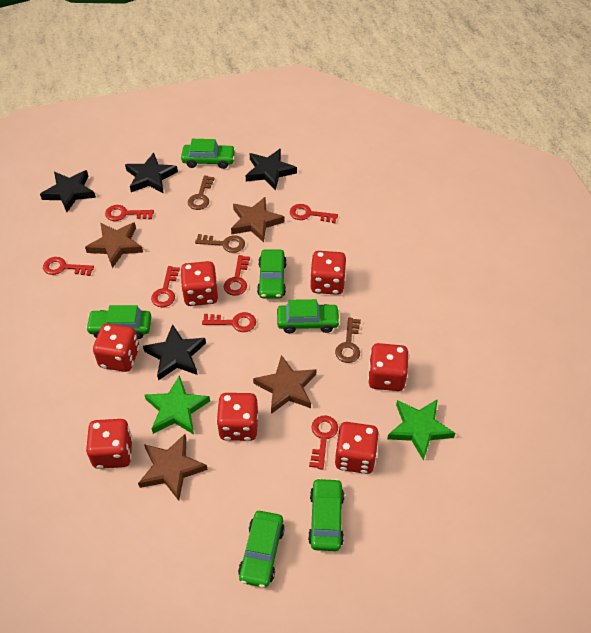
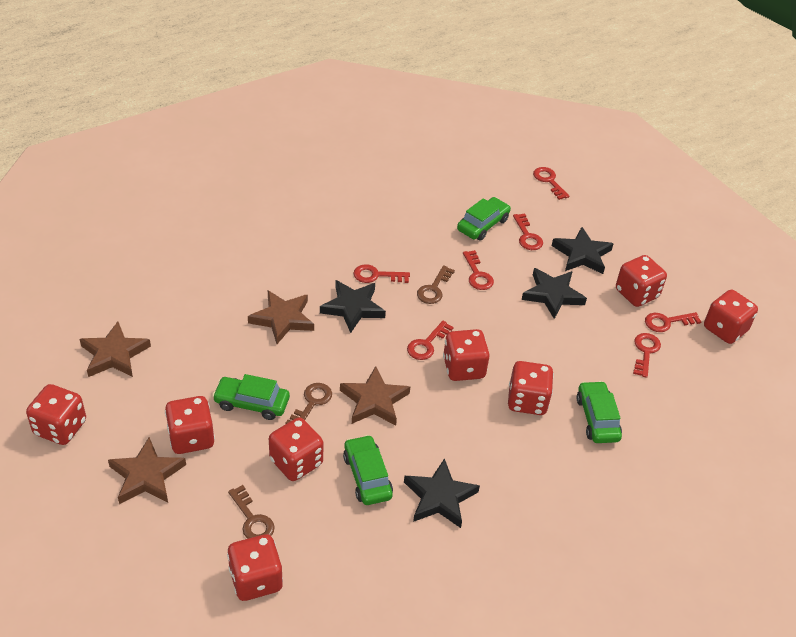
green car: 6 -> 4
green star: 2 -> 0
red dice: 7 -> 8

